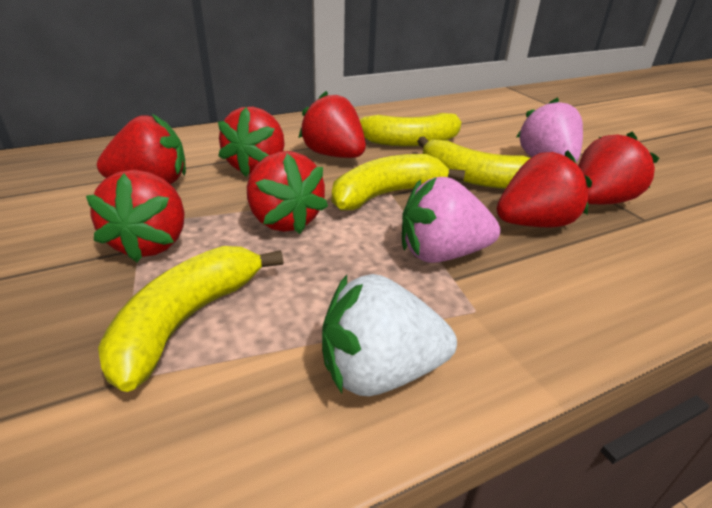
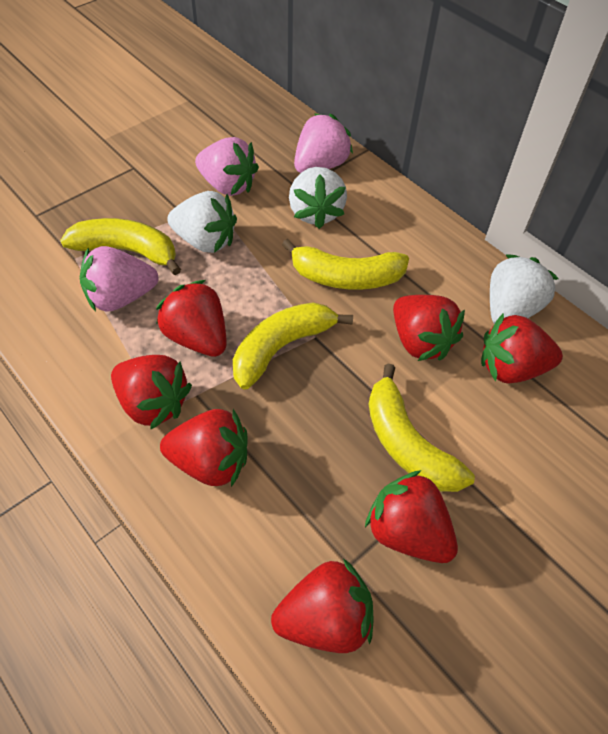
pink strawberry: 2 -> 3
white strawberry: 1 -> 3

